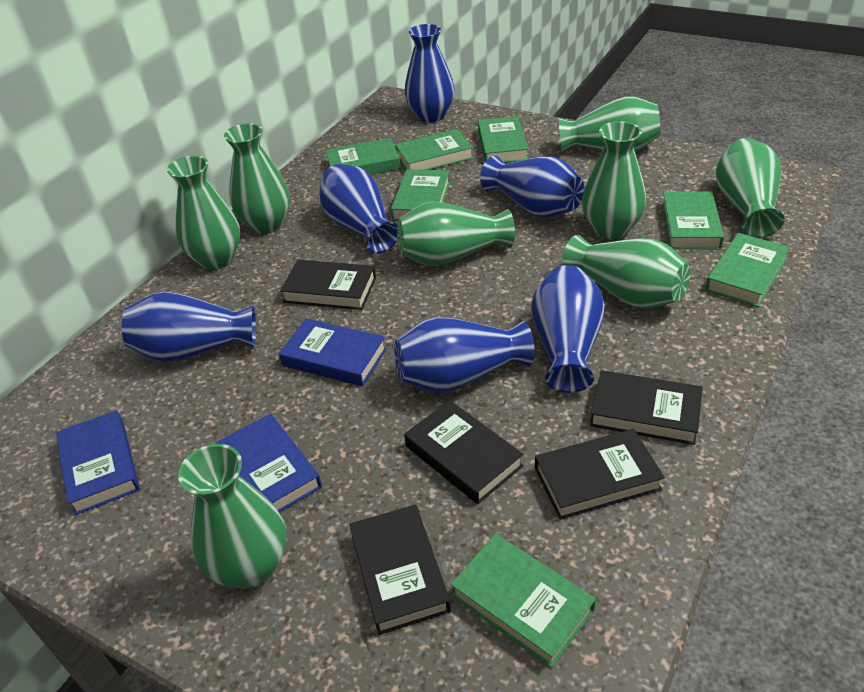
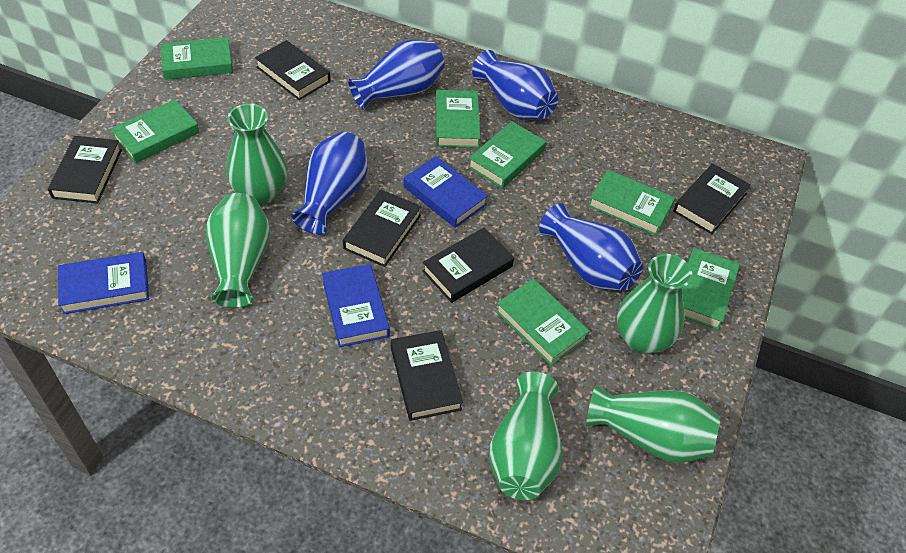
black book: 5 -> 6
blue vase: 6 -> 4
green vase: 8 -> 5

